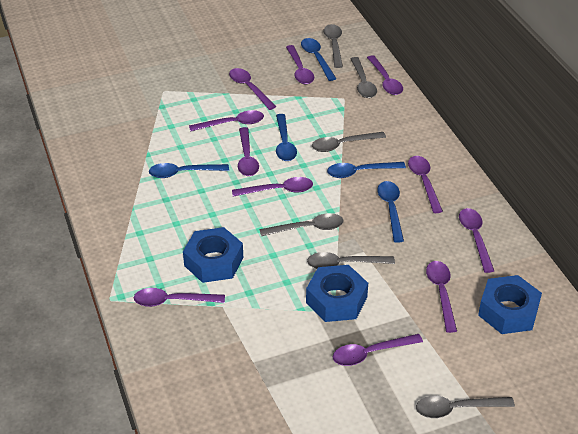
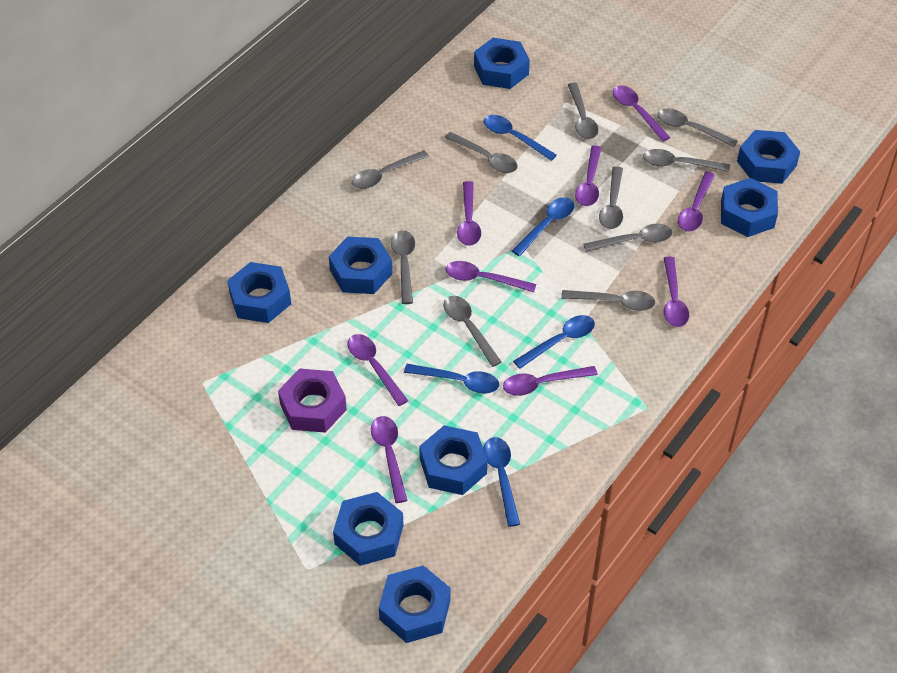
blue nut: 3 -> 8
grey spoon: 6 -> 10
purple nut: 0 -> 1
purple spoon: 11 -> 9

